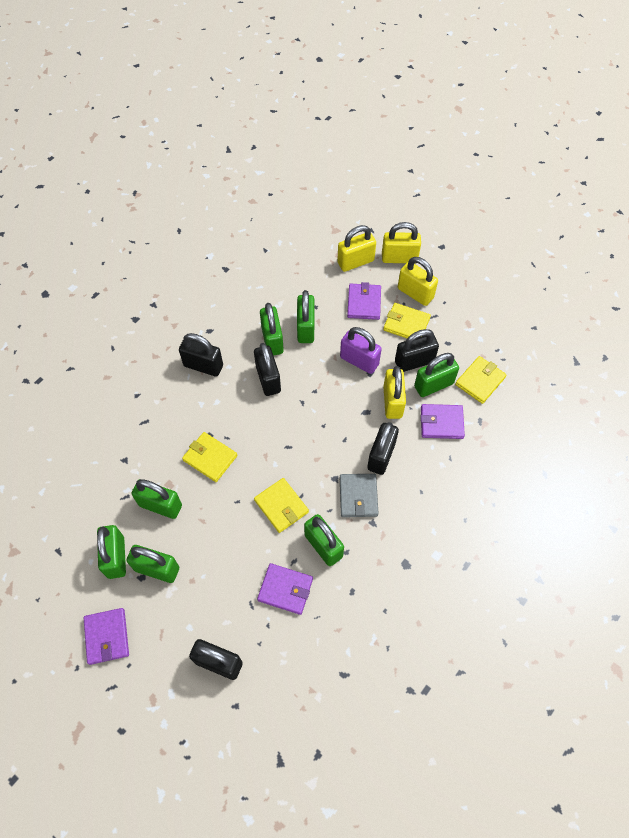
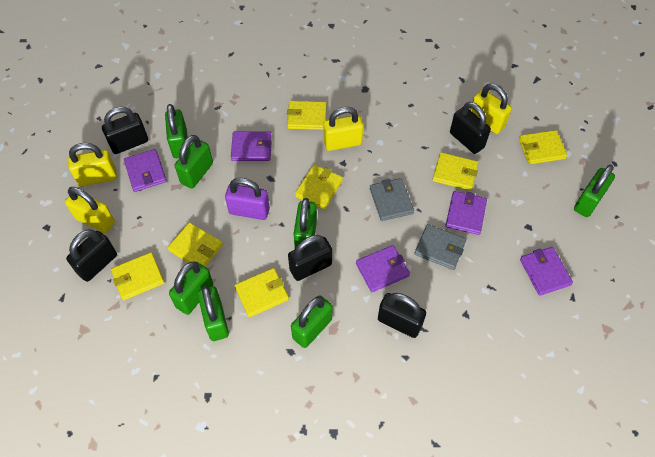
grey wallet: 1 -> 2
purple wallet: 4 -> 5
yellow wallet: 4 -> 7

